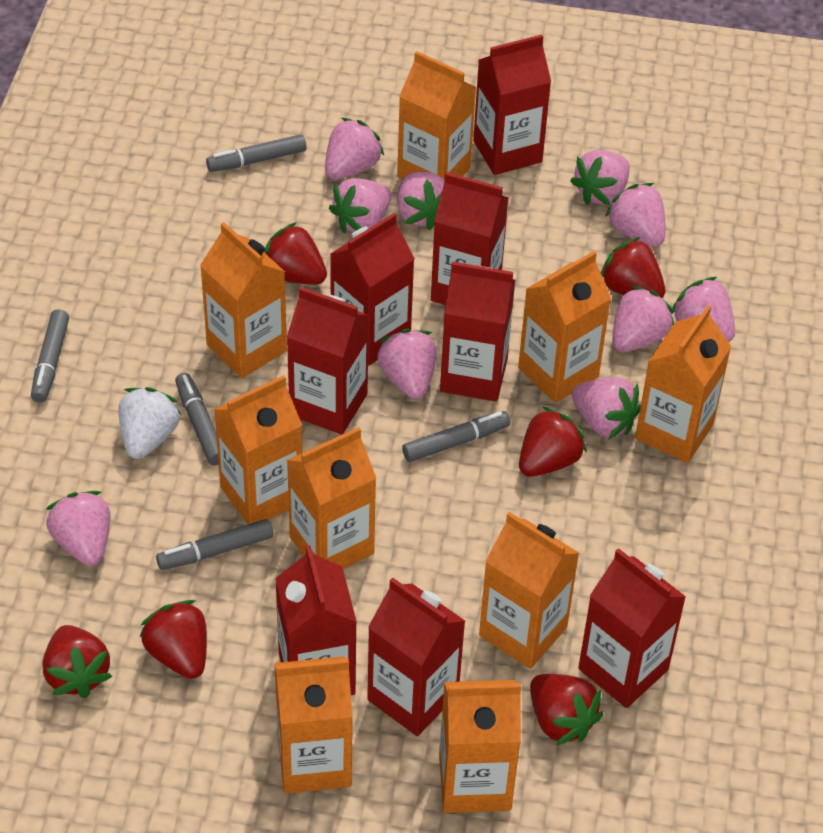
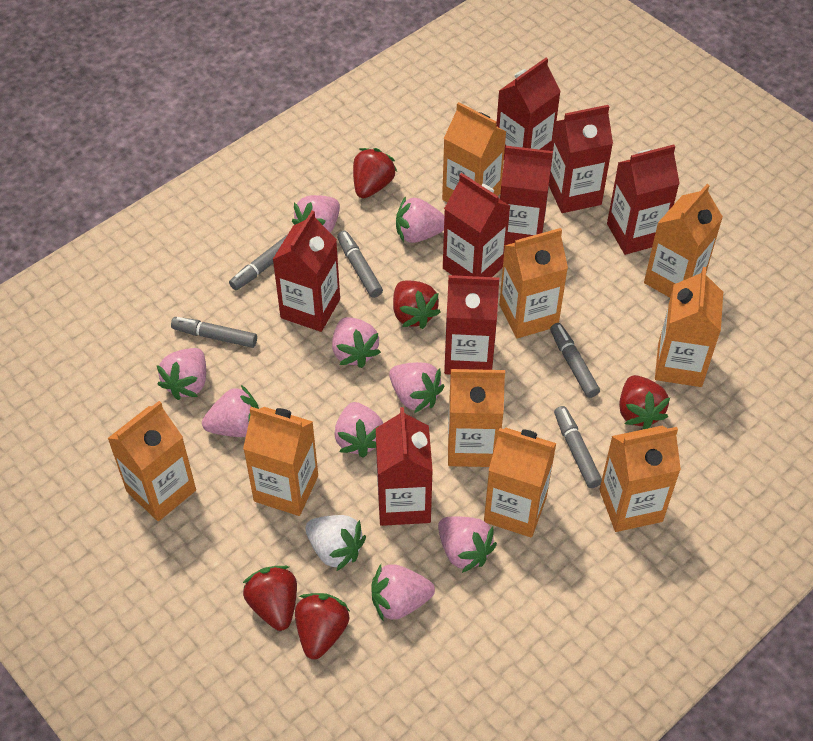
pink strawberry: 10 -> 9
red strawberry: 6 -> 5

